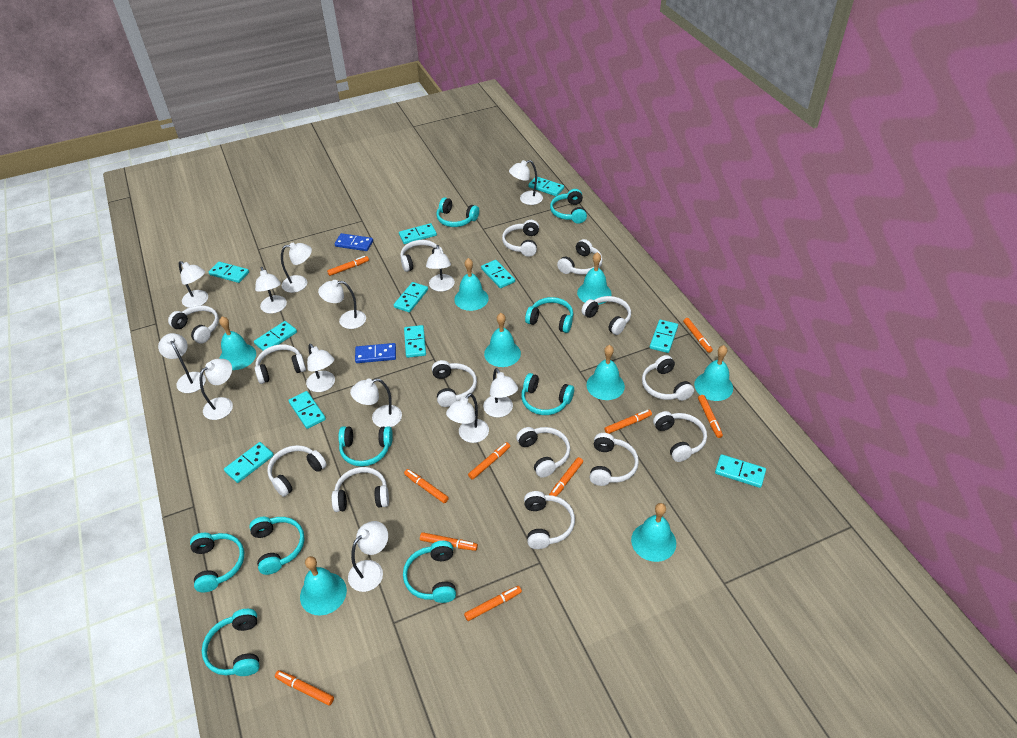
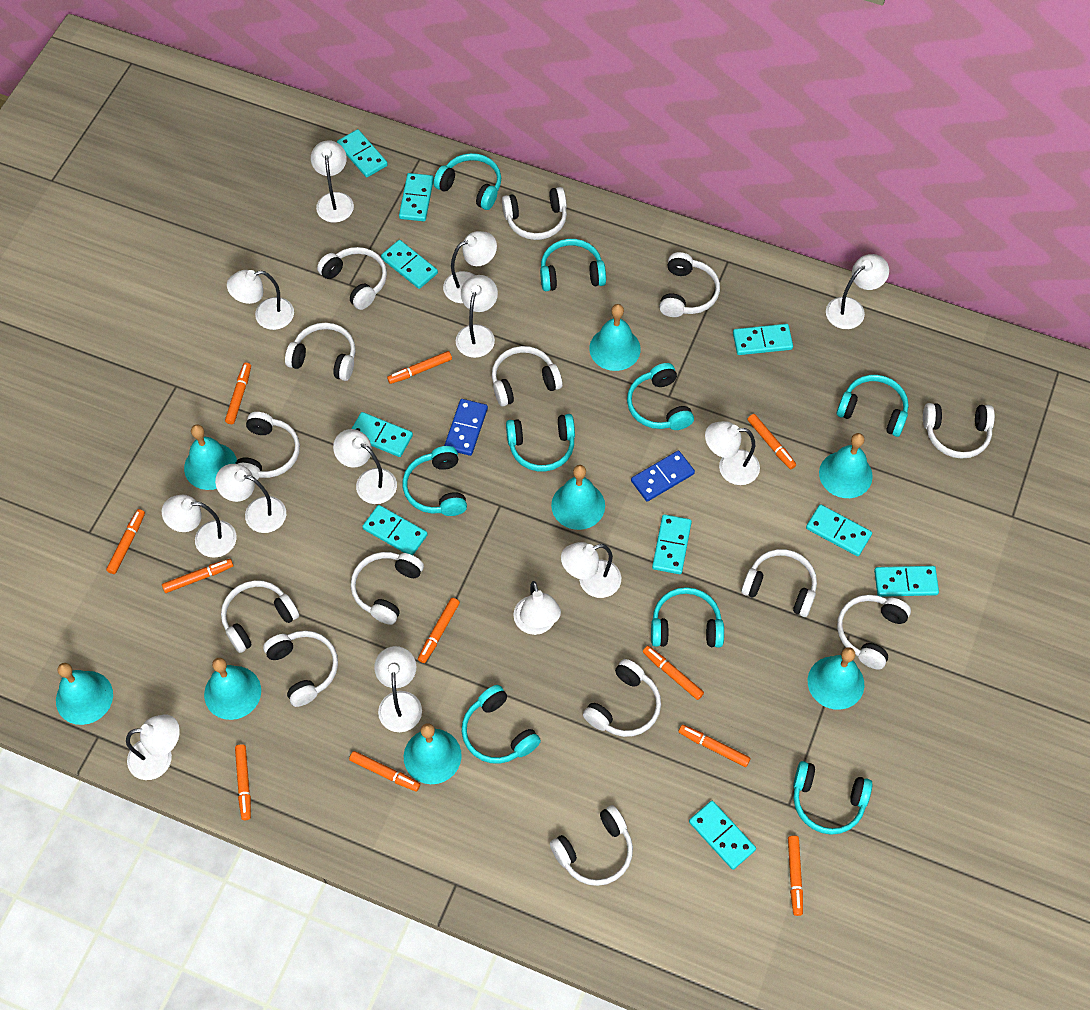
orange marker: 10 -> 11
turquoise domino: 11 -> 10

